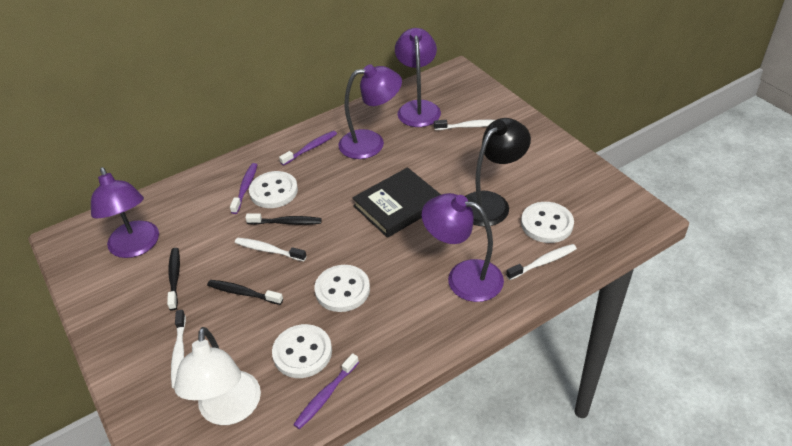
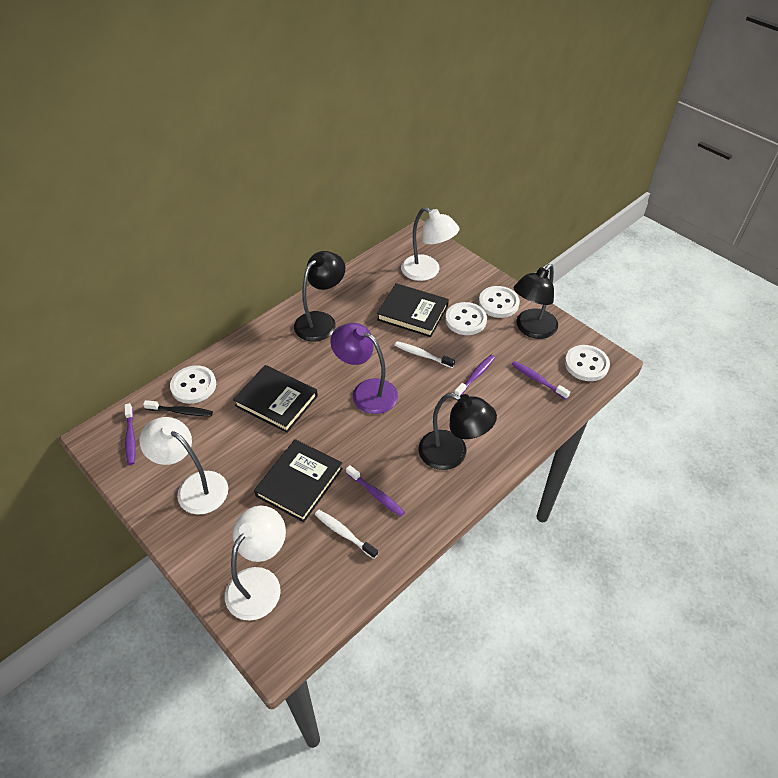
black book: 1 -> 3
black lamp: 1 -> 3
black toothbrush: 3 -> 1
purple lamp: 4 -> 1
purple toothbrush: 3 -> 4
white lamp: 1 -> 3
white toothbrush: 4 -> 2

